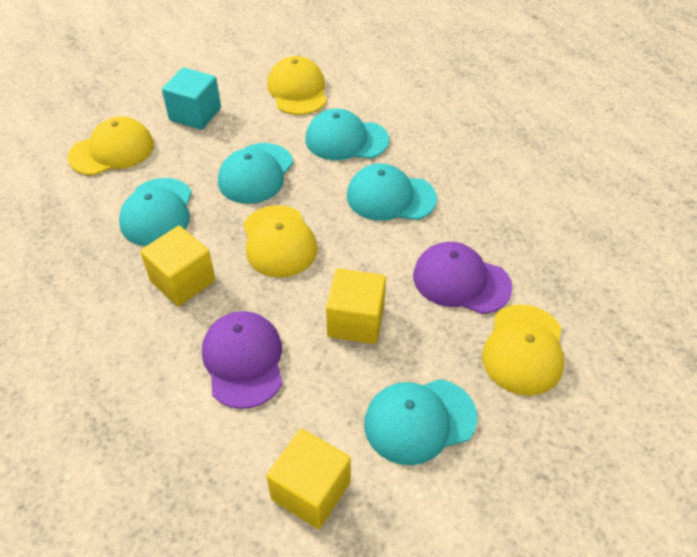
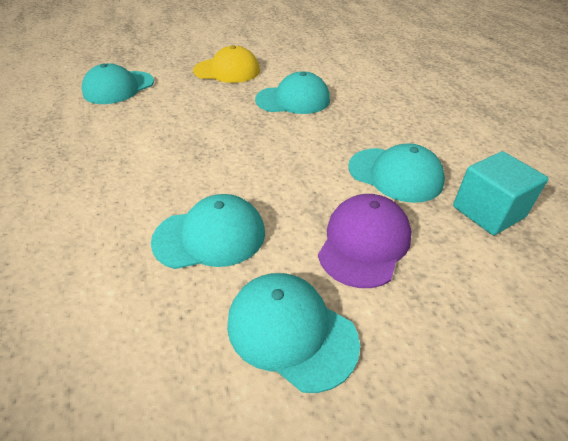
purple cap: 2 -> 1
yellow cap: 4 -> 1
yellow cube: 3 -> 0

